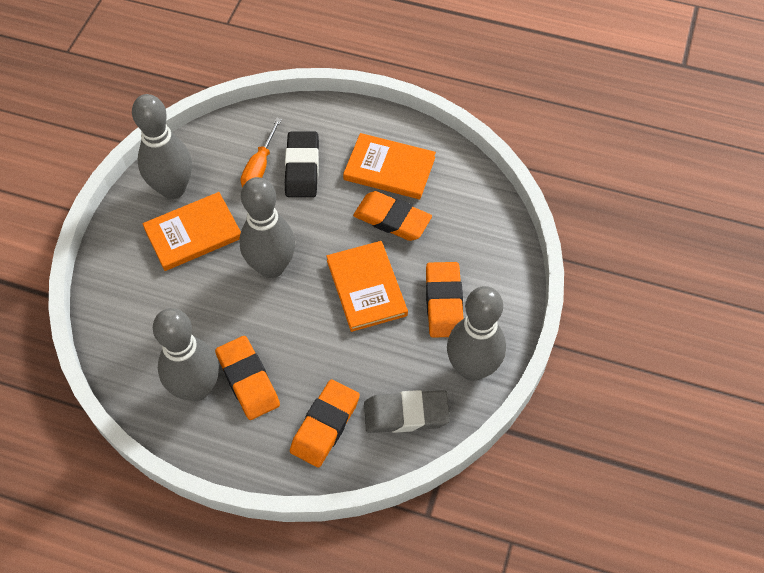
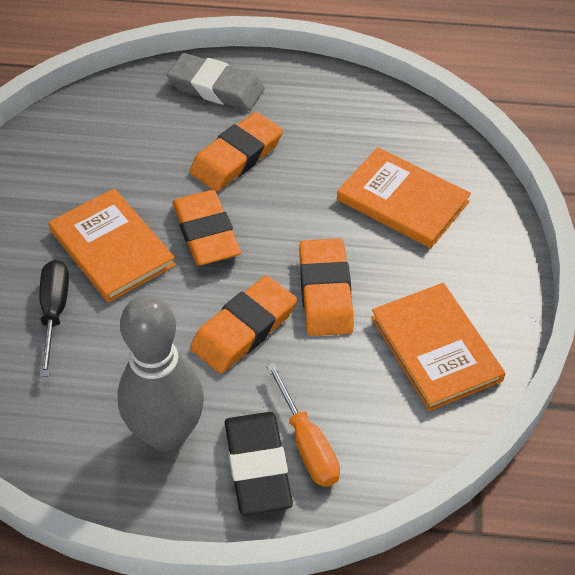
black screwdriver: 0 -> 1
grey bowling pin: 4 -> 1

